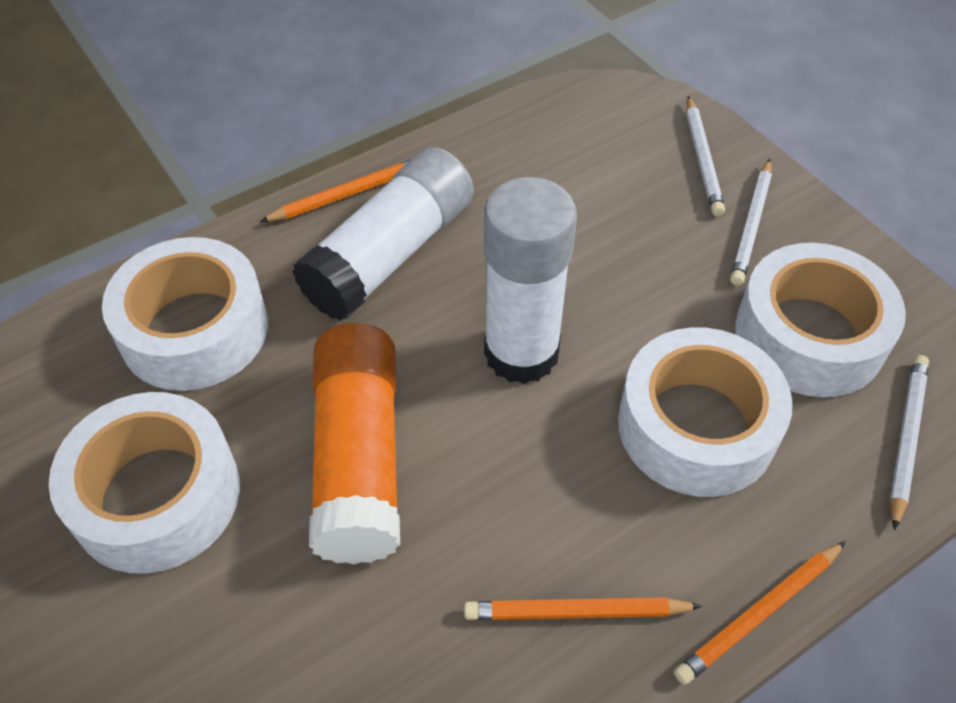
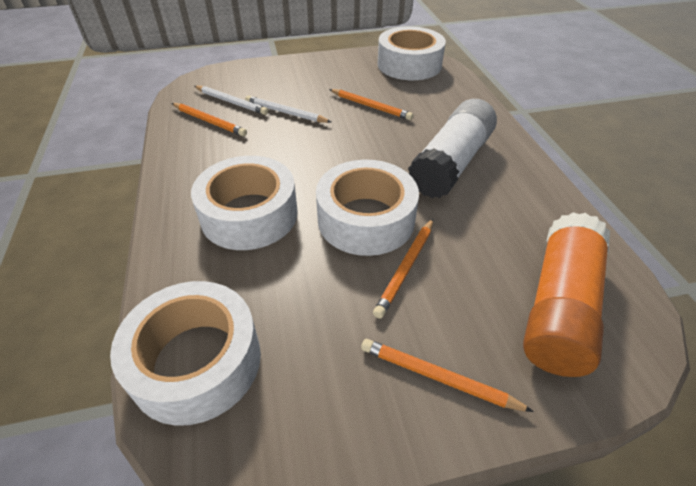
orange pencil: 3 -> 4
white glue stick: 2 -> 1
white pencil: 3 -> 2

